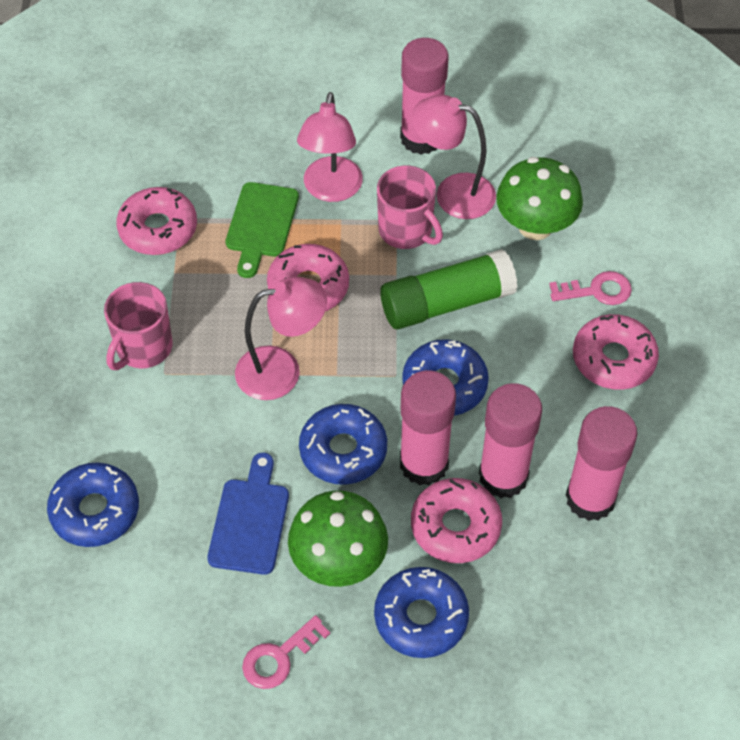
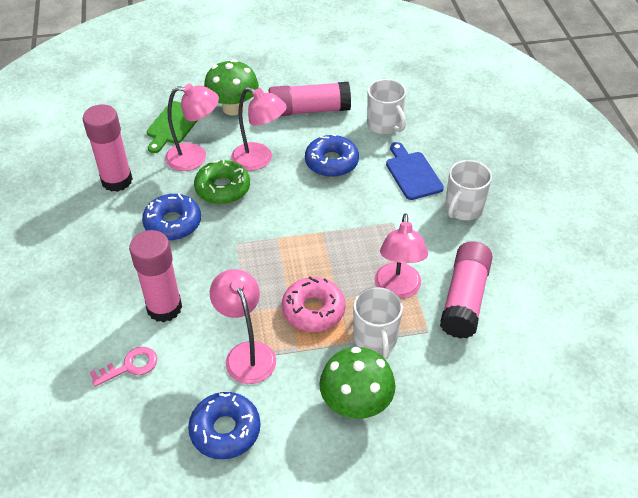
blue donut: 4 -> 3
green donut: 0 -> 1
green glue stick: 1 -> 0
pink donut: 4 -> 1
pink key: 2 -> 1
pink lamp: 3 -> 4
pink mug: 2 -> 0
white mug: 0 -> 3

